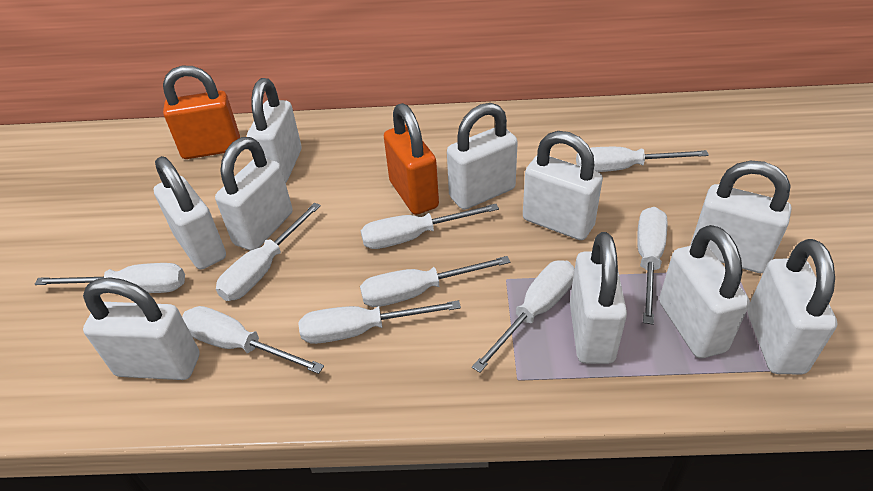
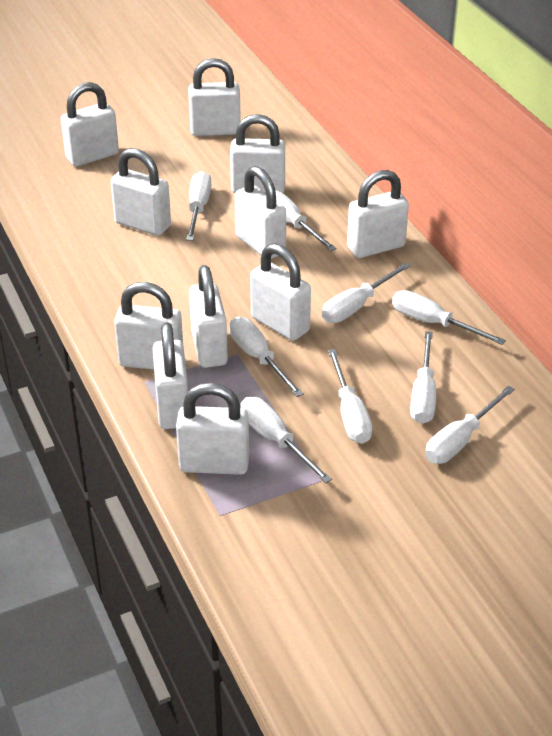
orange padlock: 2 -> 0
white padlock: 10 -> 11

